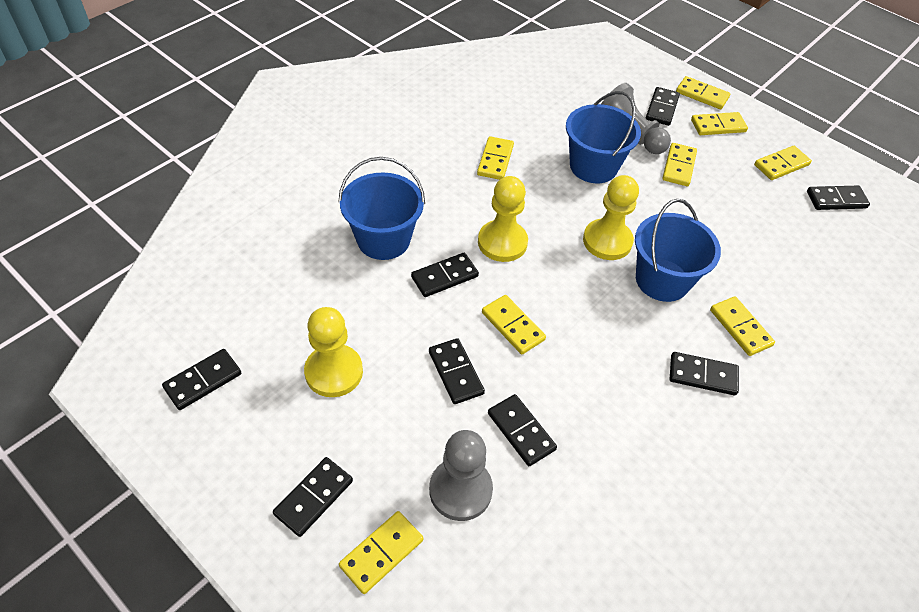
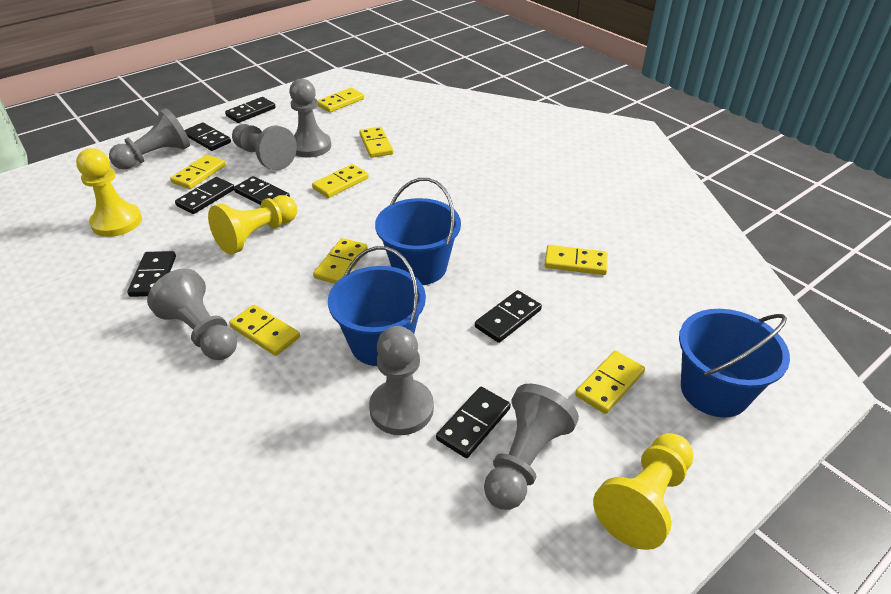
black domino: 8 -> 7
grey pawn: 2 -> 6

